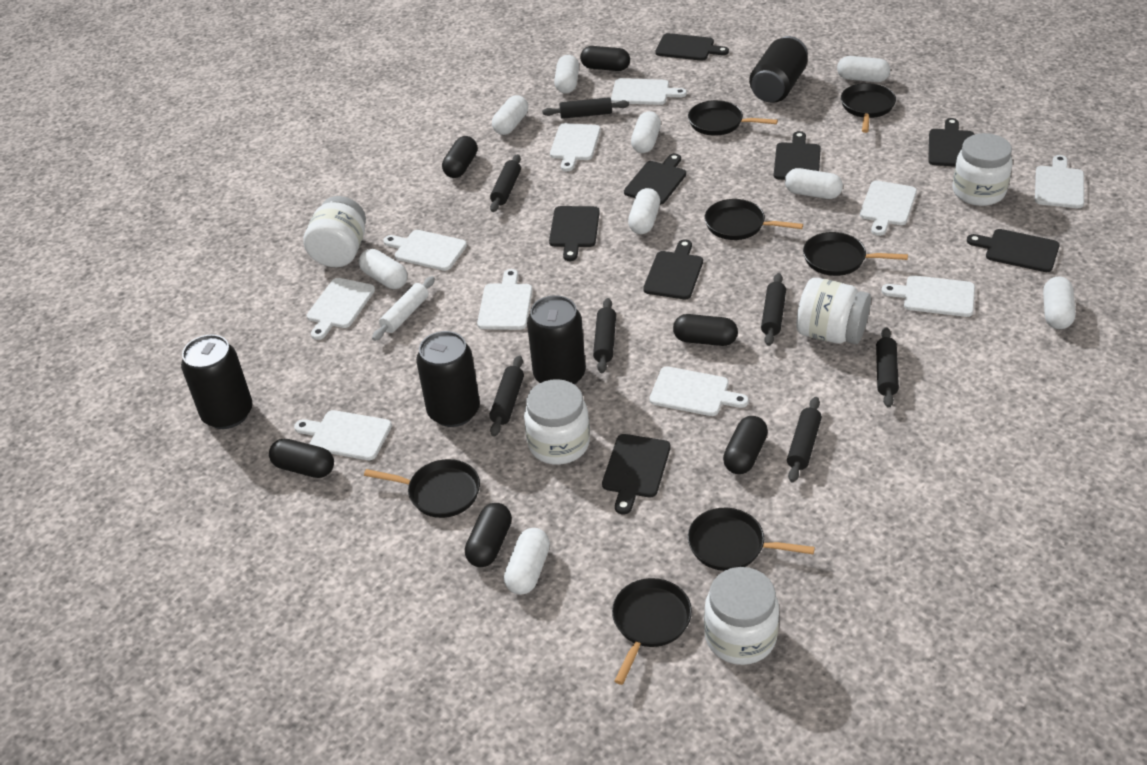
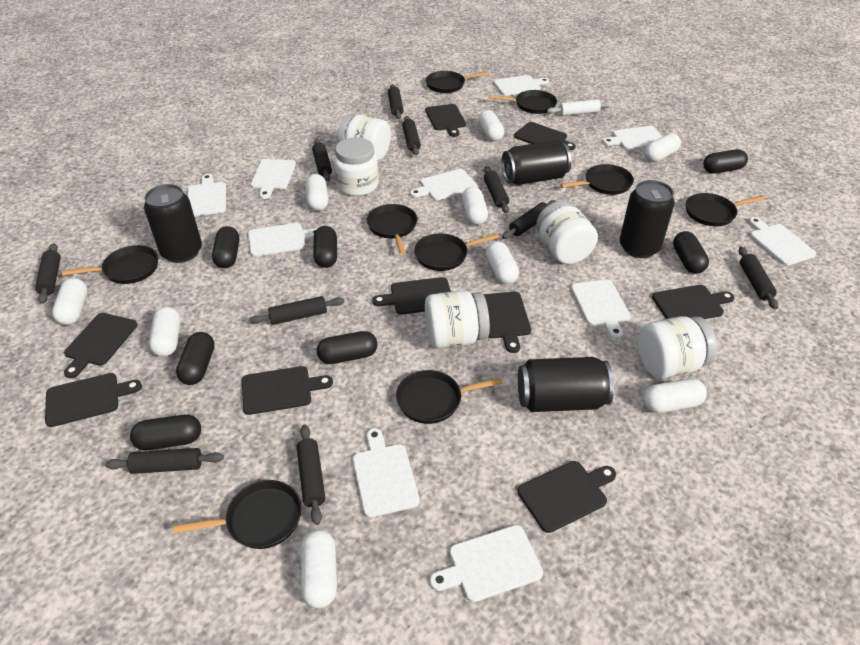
black capsule: 6 -> 7
black cutting board: 8 -> 9
black pan: 7 -> 9
black rolling pin: 7 -> 10

